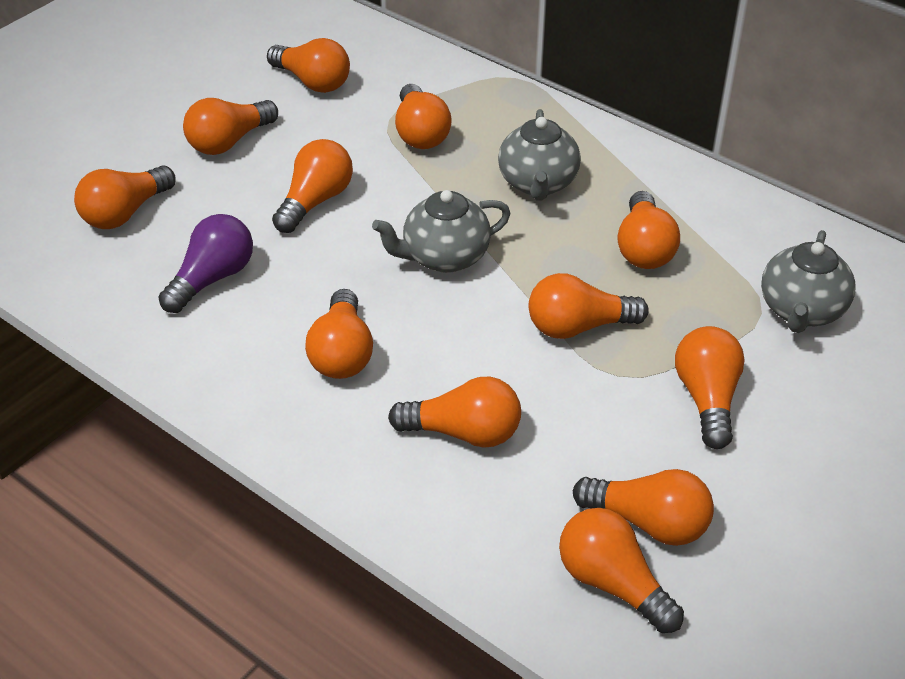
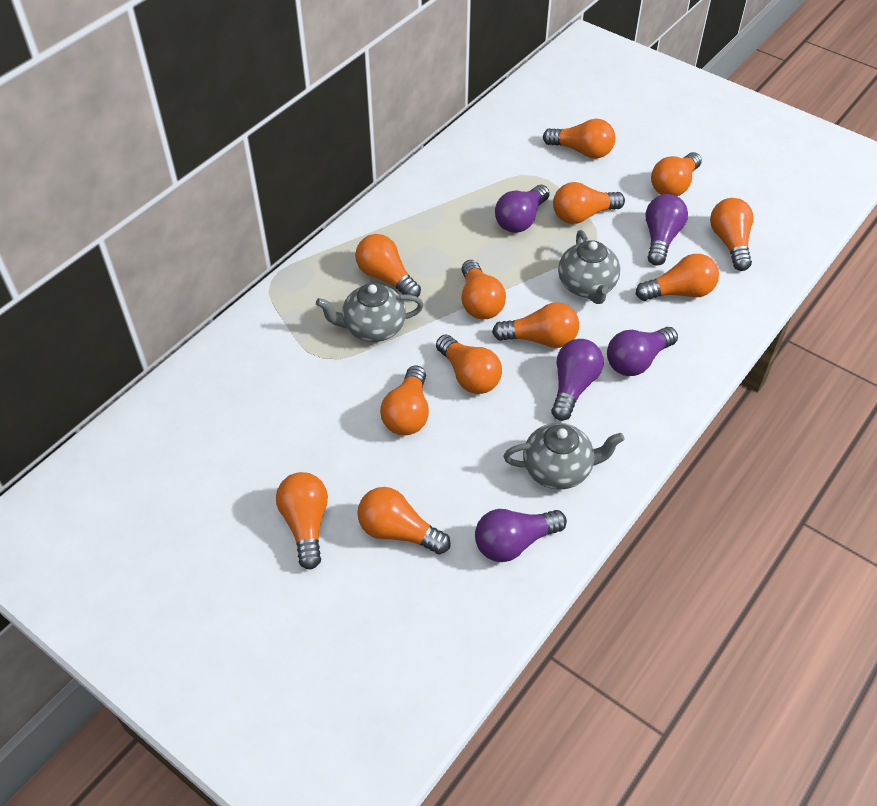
purple light bulb: 1 -> 5

